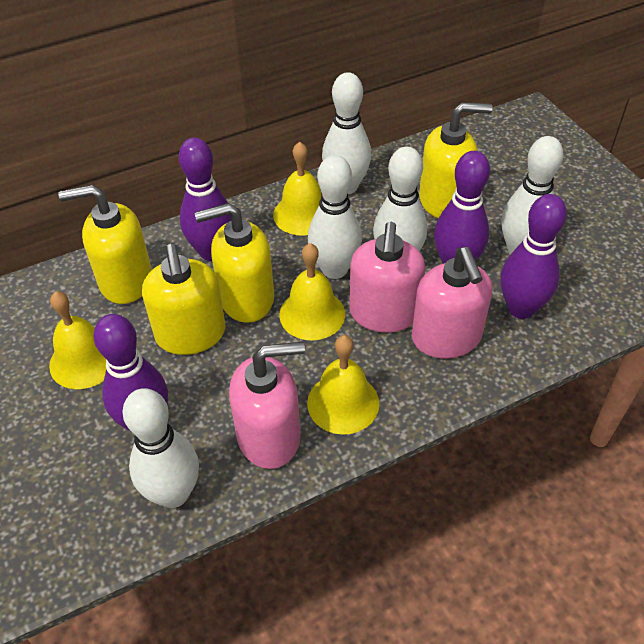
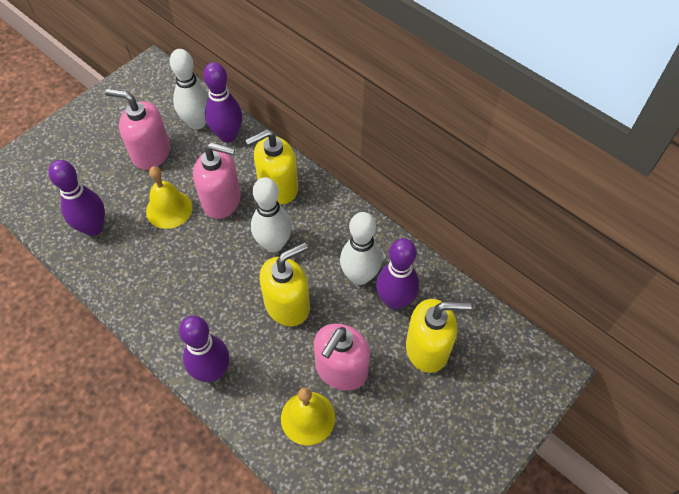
white bowling pin: 5 -> 3
yellow bell: 4 -> 2
yellow soap dispenser: 4 -> 3

